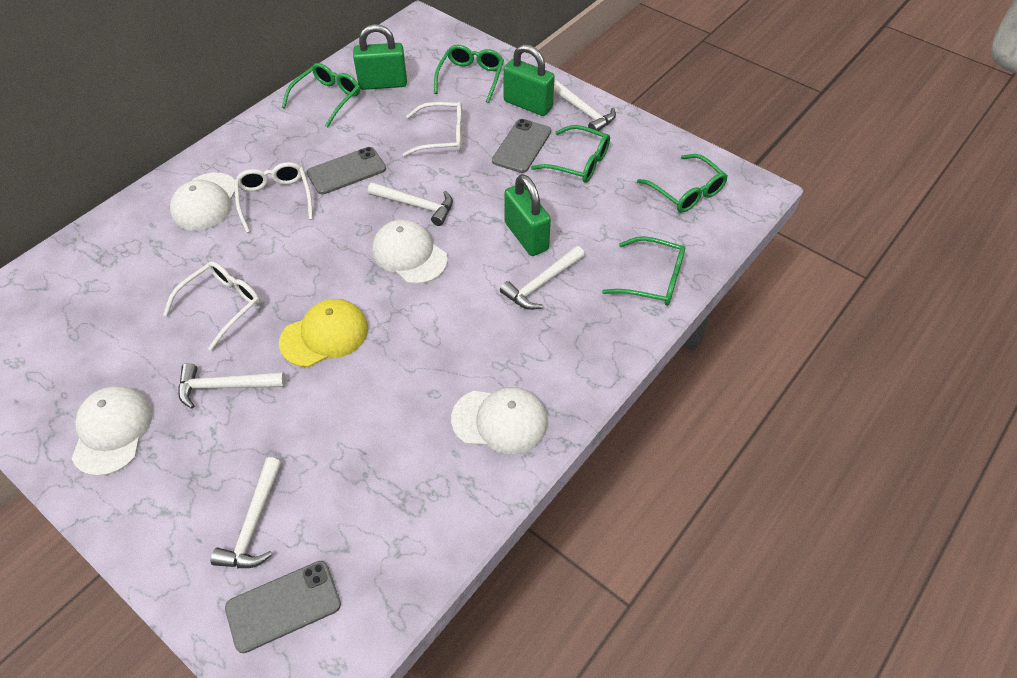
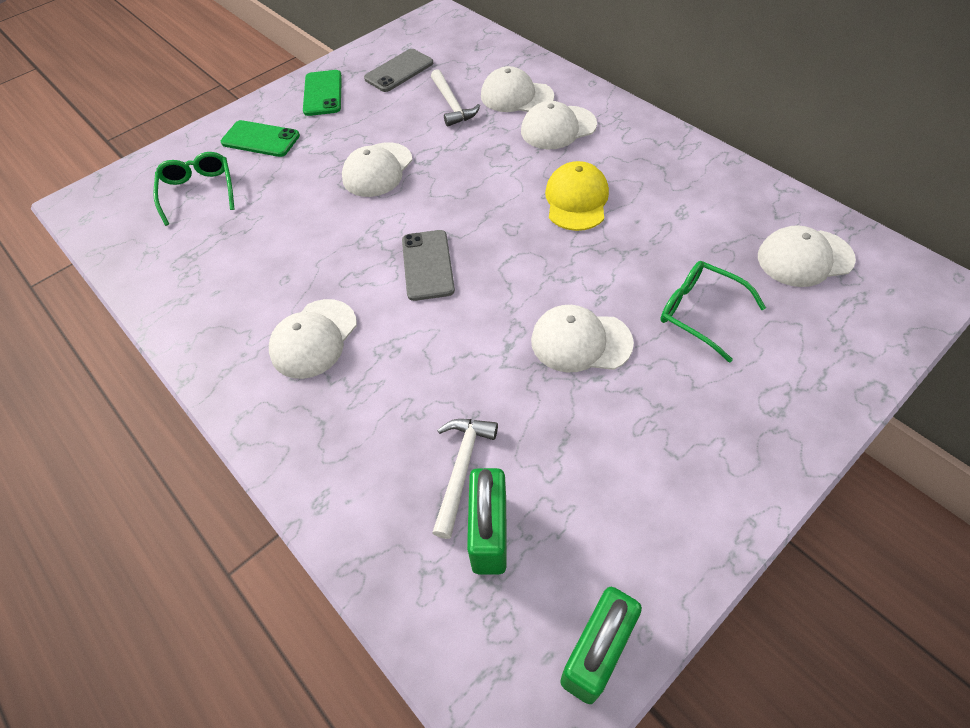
green glasses: 5 -> 2
green padlock: 3 -> 2
green phone: 0 -> 2
grey phone: 3 -> 2
white cap: 4 -> 6
white glasses: 3 -> 0
white hammer: 5 -> 2

